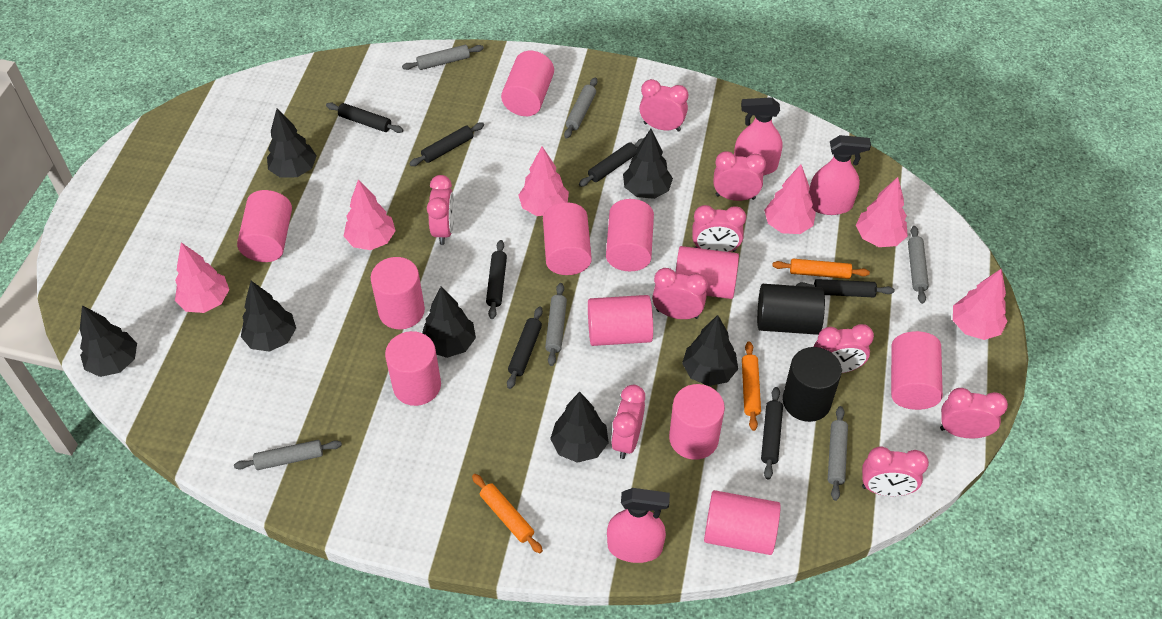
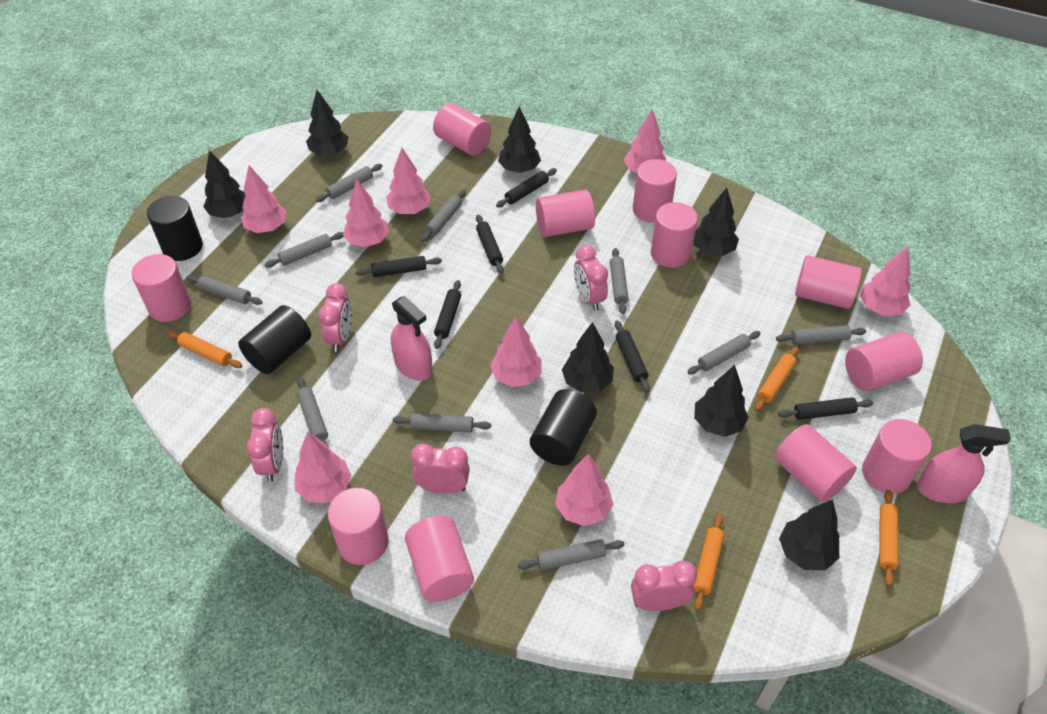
black cylinder: 2 -> 3
black rolling pin: 7 -> 6
grey rolling pin: 6 -> 10
orange rolling pin: 3 -> 4
pink clock: 9 -> 5
pink spray bottle: 3 -> 2
pink tree: 6 -> 8

